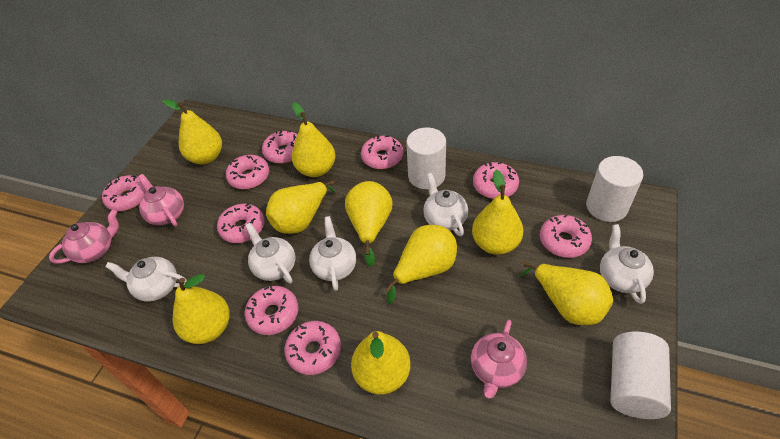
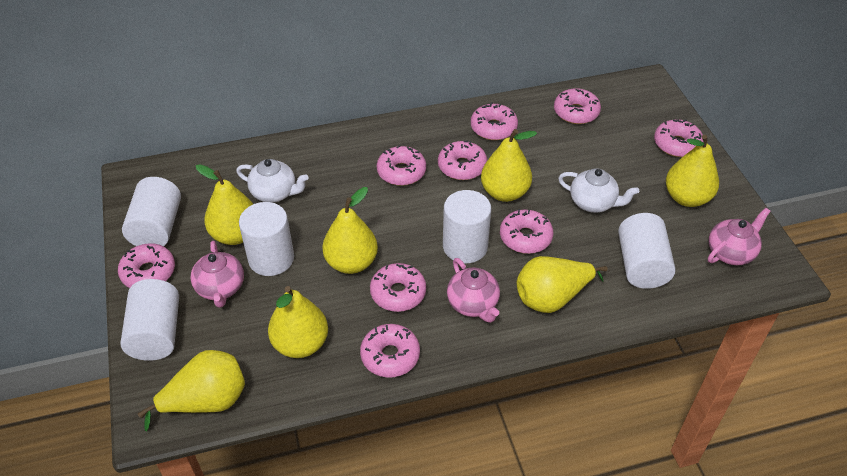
white cylinder: 3 -> 5
white teapot: 5 -> 2
yellow pear: 9 -> 7

